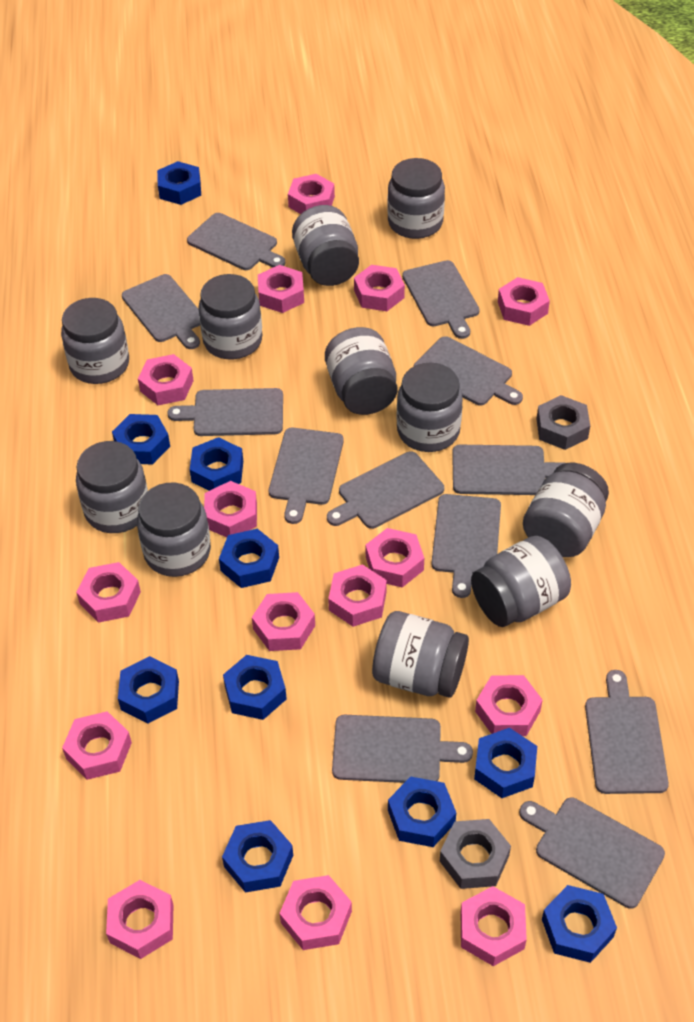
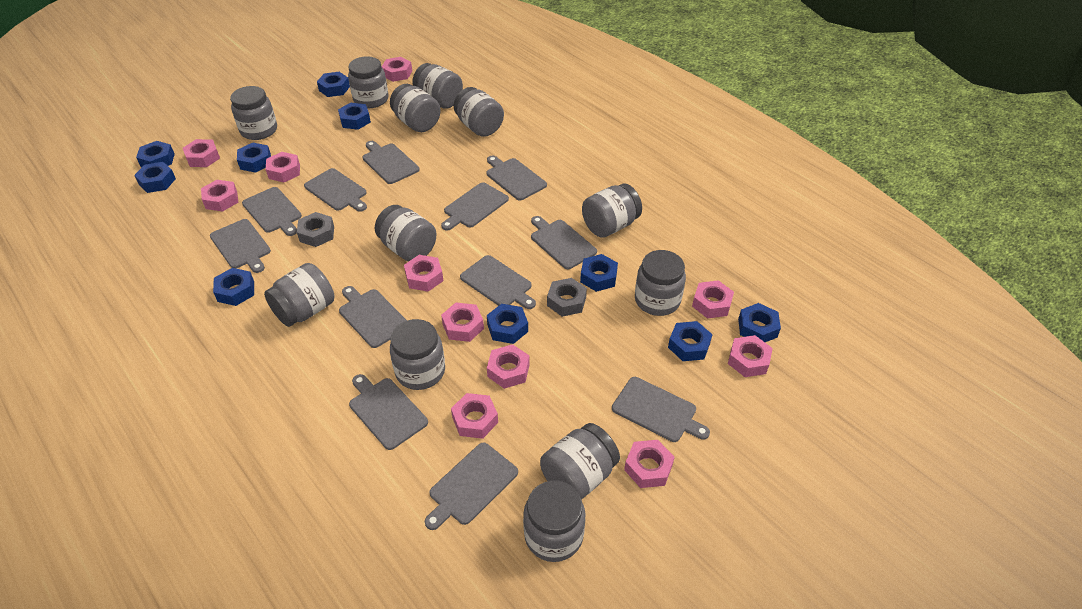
grey jar: 11 -> 12
pink nut: 15 -> 11

